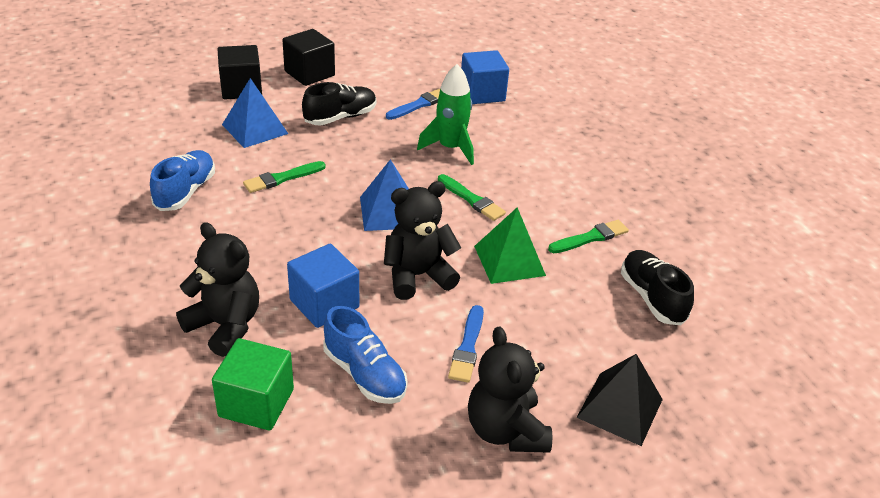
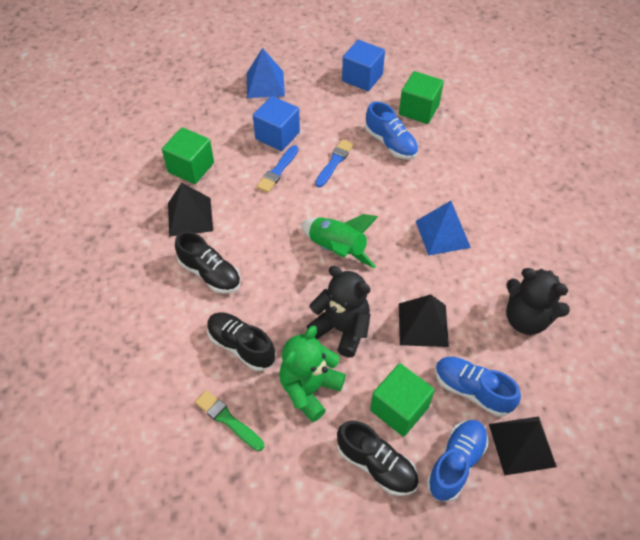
black cube: 2 -> 0
black pyramid: 1 -> 3
black shoe: 2 -> 3
black teddy bear: 3 -> 2
blue shoe: 2 -> 3
green brush: 3 -> 1
green cube: 1 -> 3
green pyramid: 1 -> 0
green teddy bear: 0 -> 1

